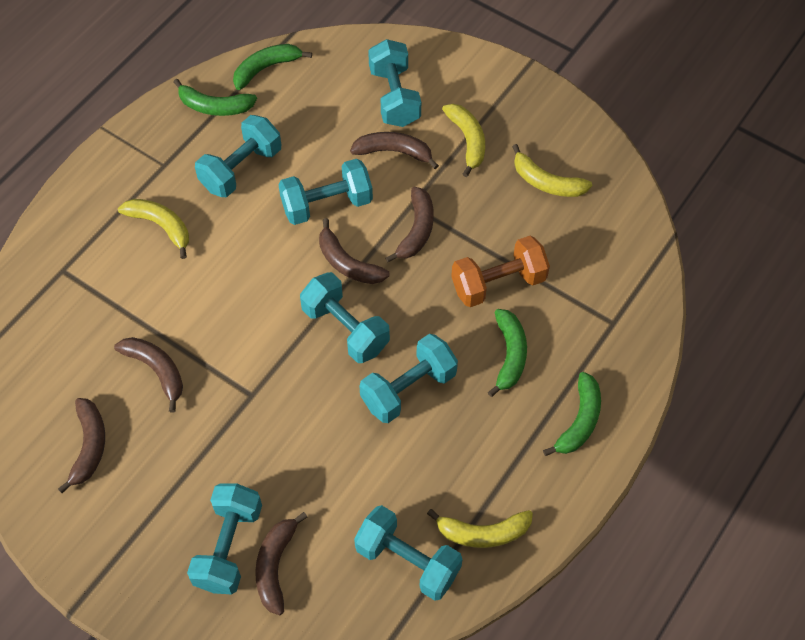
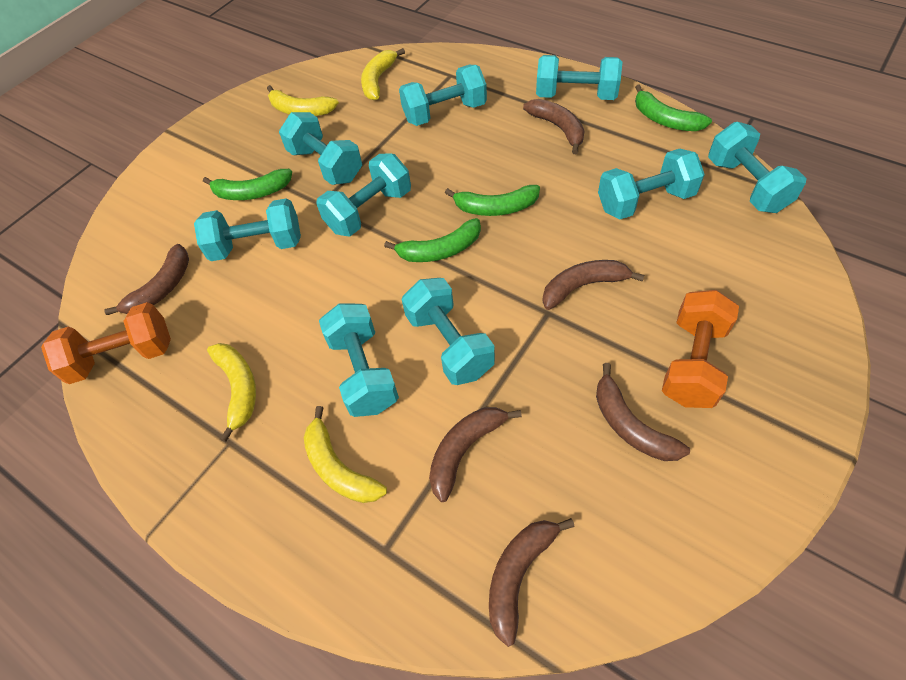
orange dumbbell: 1 -> 2
turquoise dumbbell: 7 -> 9

